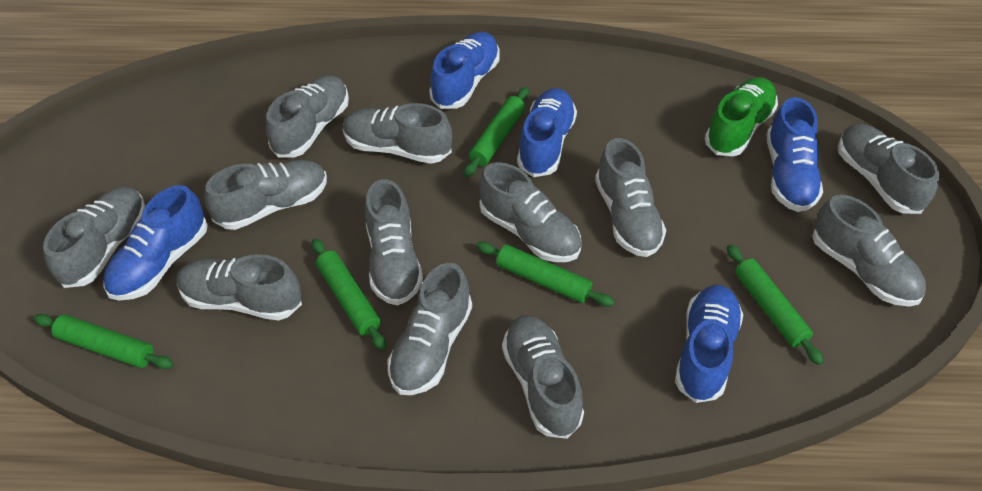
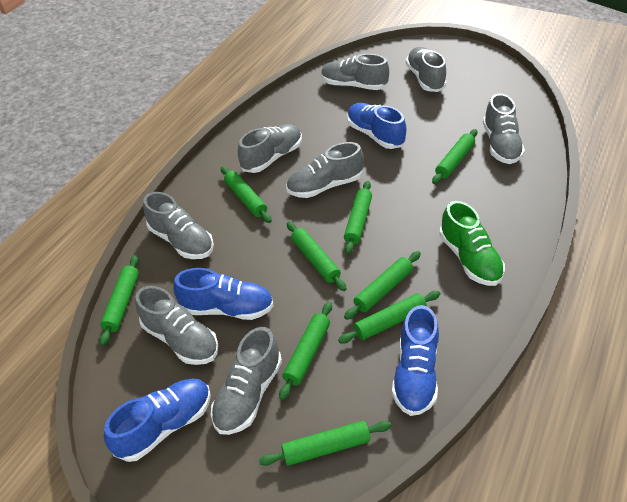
blue shoe: 5 -> 4
green rolling pin: 5 -> 9
grey shoe: 12 -> 8

